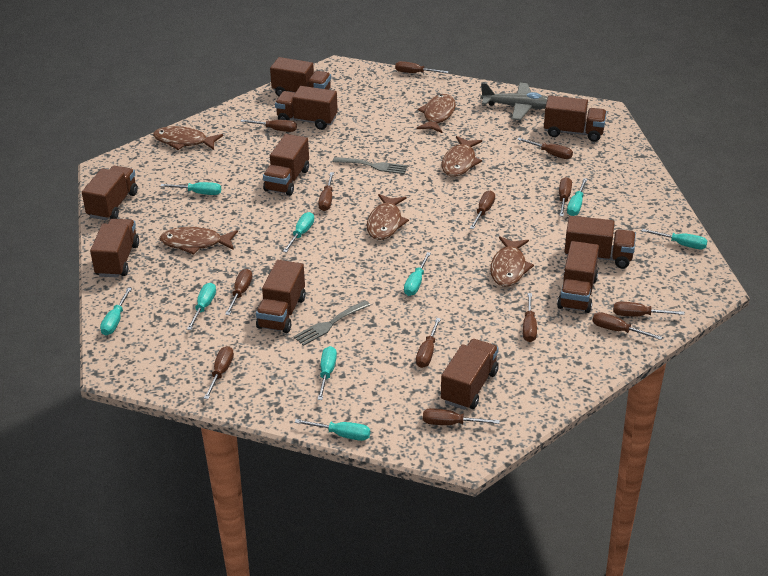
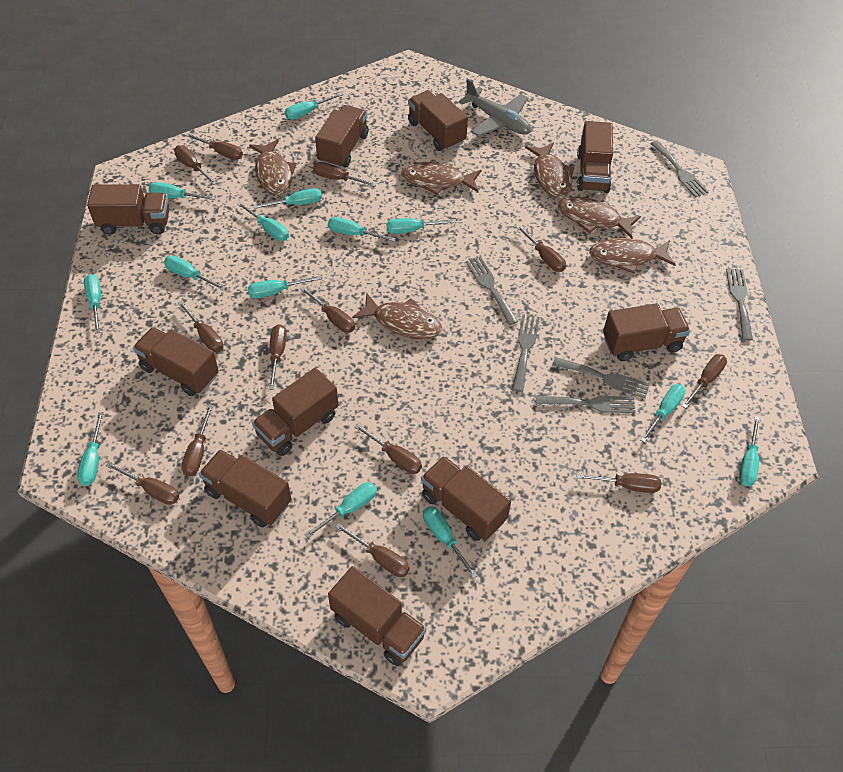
grey fork: 2 -> 6
turquoise screwdriver: 9 -> 14

